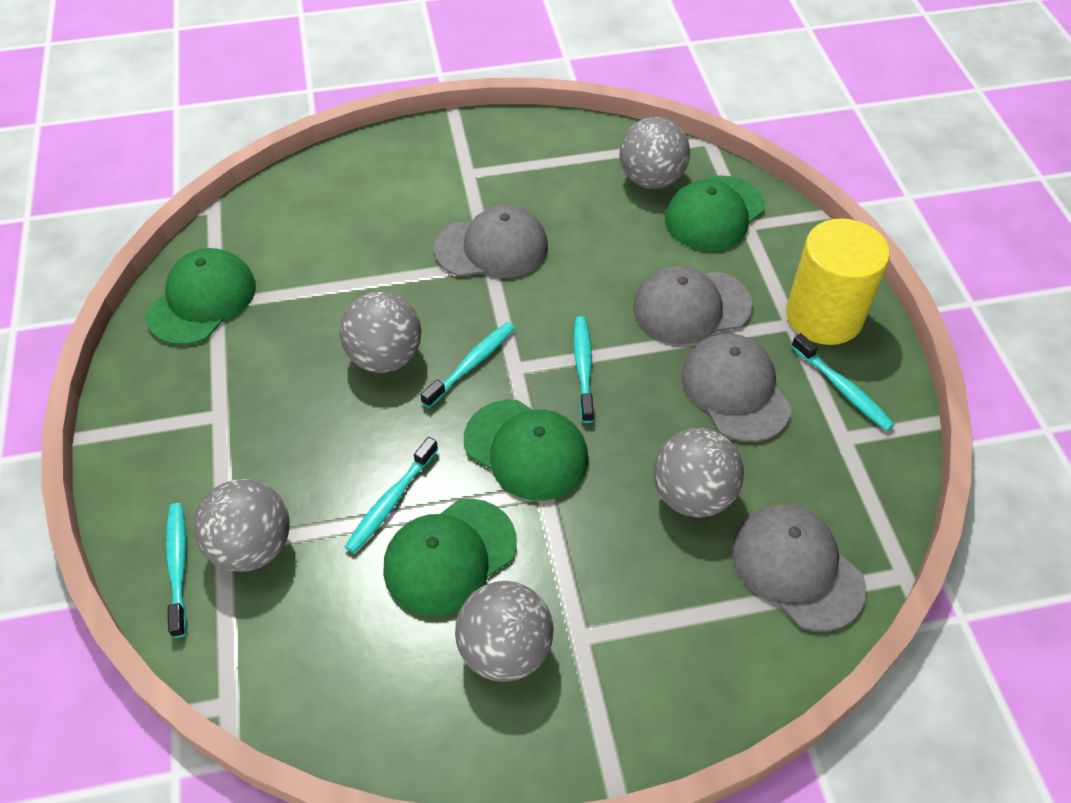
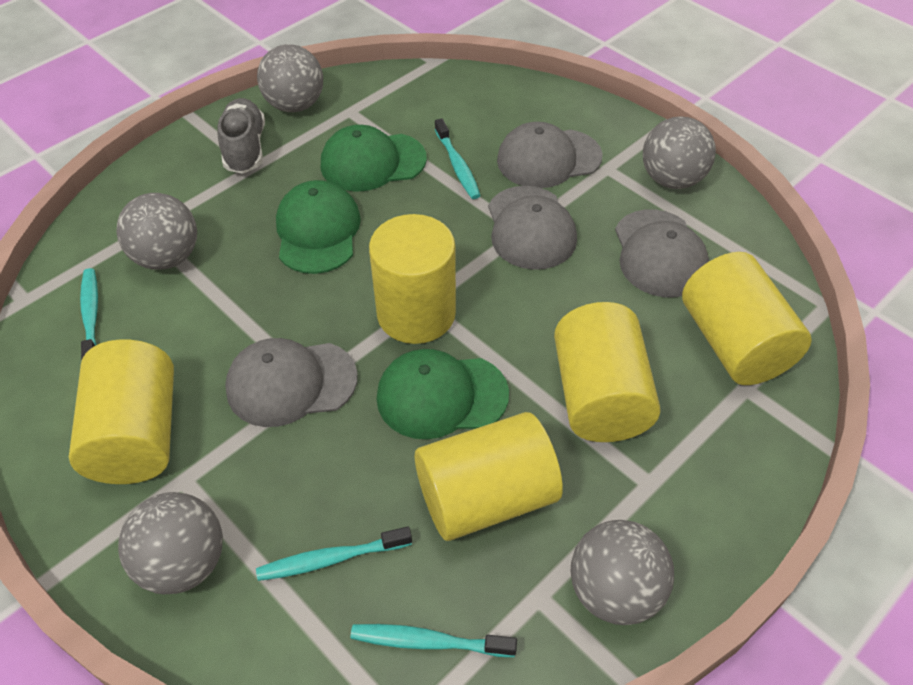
green cap: 4 -> 3
grey shoe: 0 -> 1
turquoise toothbrush: 5 -> 4
yellow cylinder: 1 -> 5

